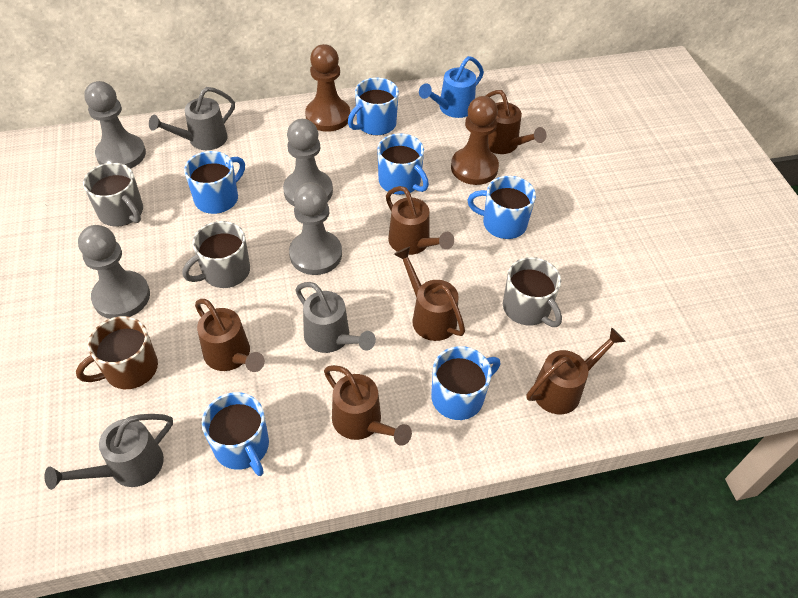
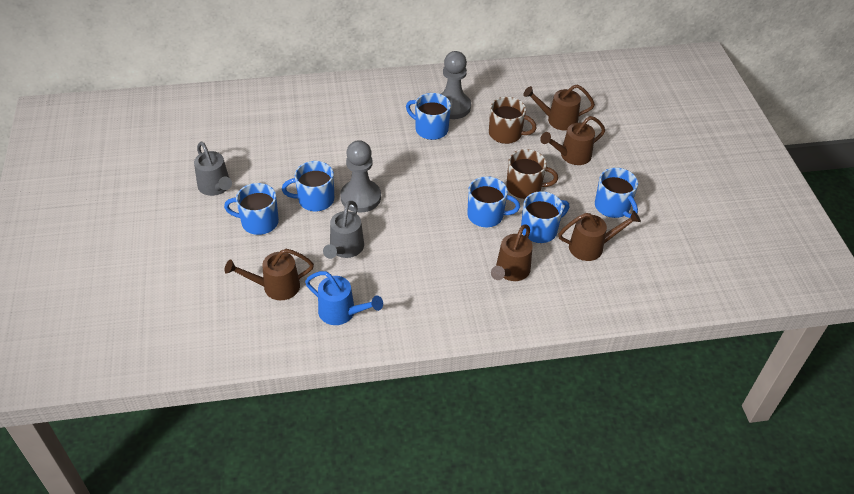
brown mug: 1 -> 2
brown pawn: 2 -> 0
brown watering can: 6 -> 5
grey mug: 3 -> 0
grey pawn: 4 -> 2
grey watering can: 3 -> 2

